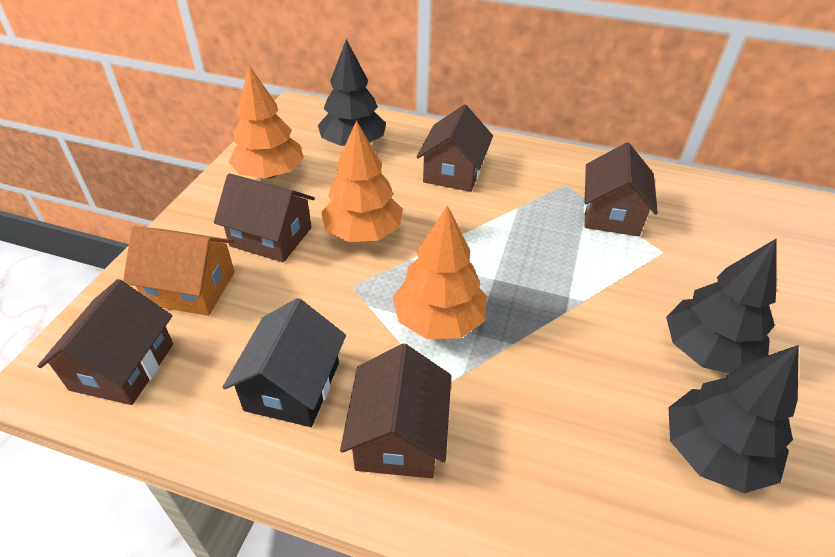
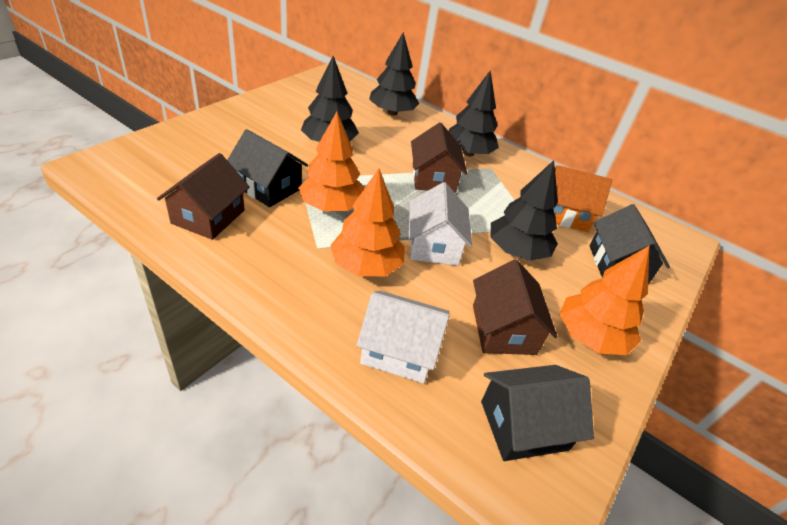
black house: 1 -> 3
black tree: 3 -> 4
brown house: 5 -> 3
white house: 0 -> 2

